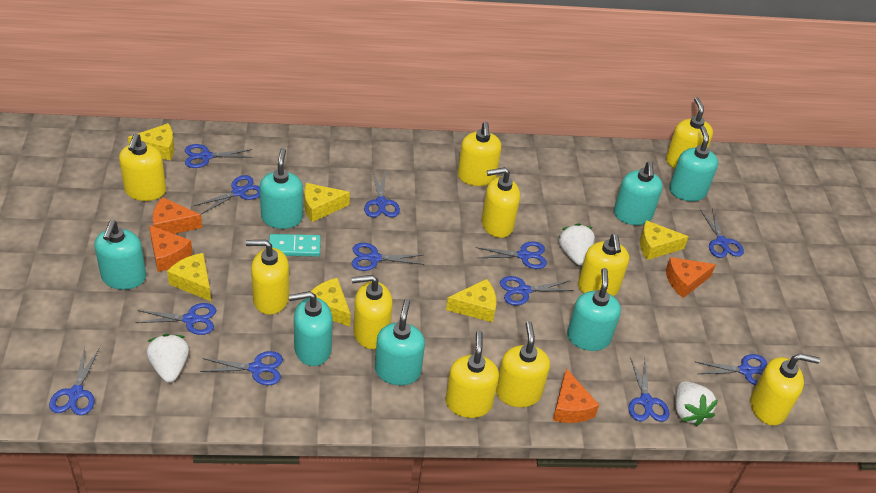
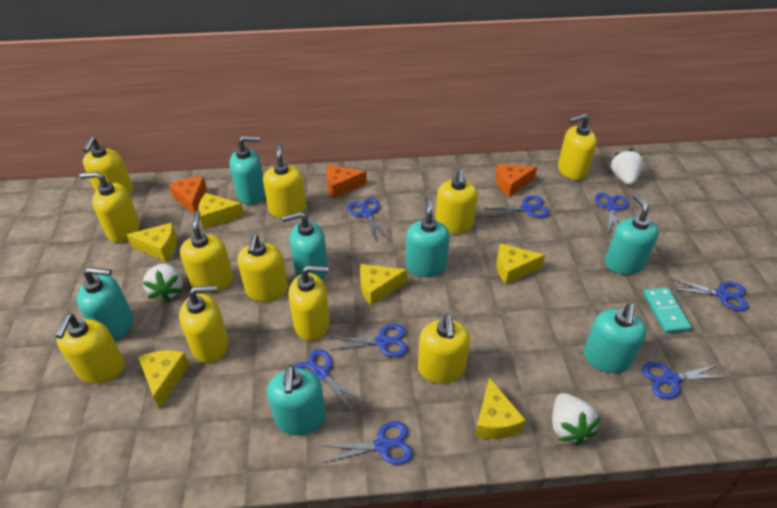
blue scissors: 12 -> 8
orange cheese: 4 -> 3
yellow soap dispenser: 10 -> 11

